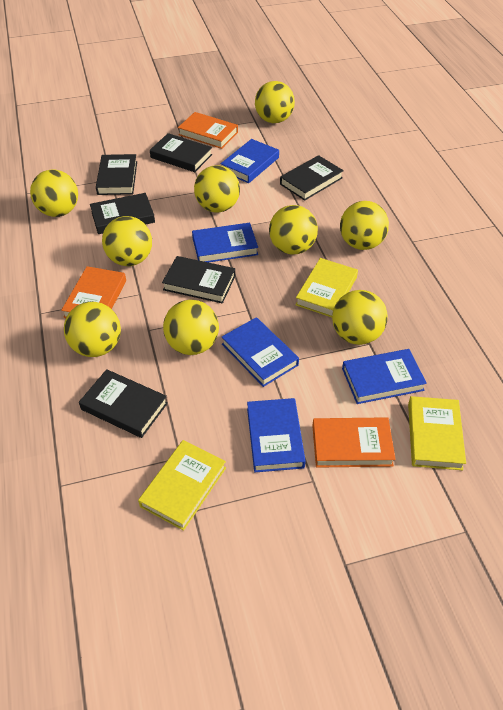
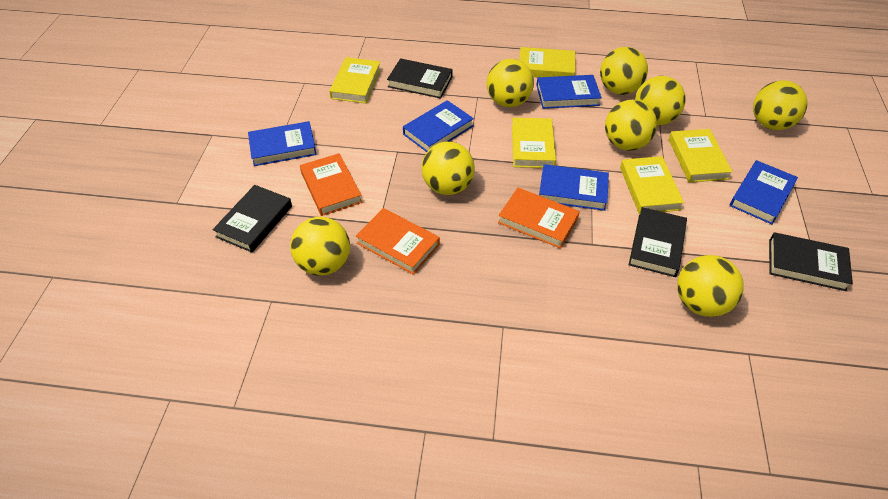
black book: 6 -> 4
yellow ball: 9 -> 8
yellow book: 3 -> 5

